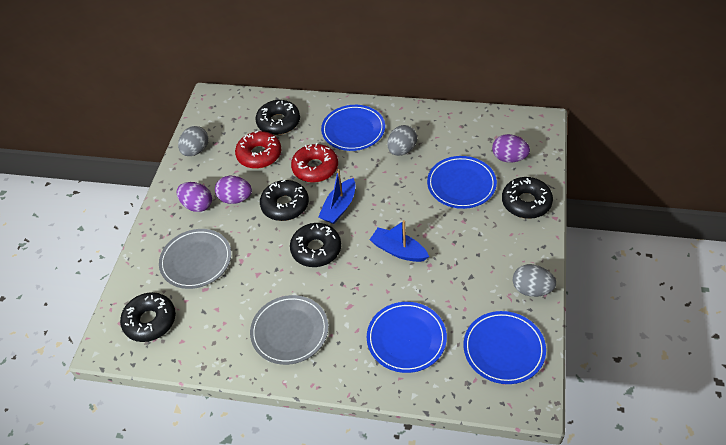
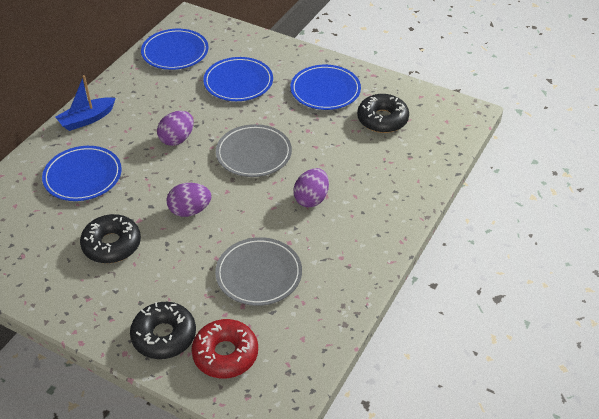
black donut: 5 -> 3
blue boat: 2 -> 1
grey egg: 3 -> 0
red donut: 2 -> 1

